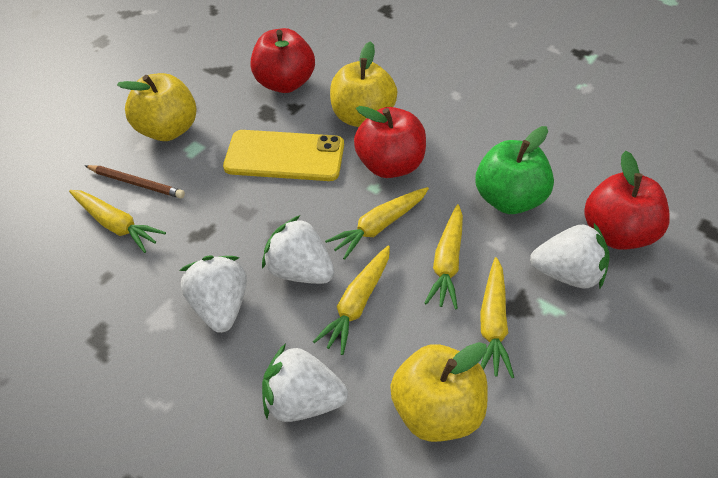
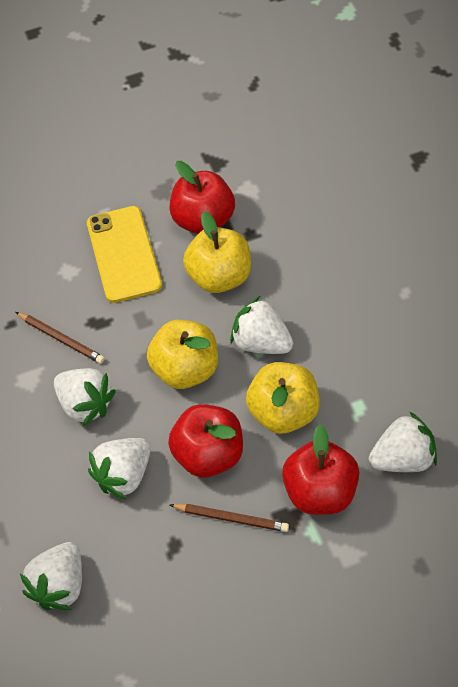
brown pencil: 1 -> 2
green apple: 1 -> 0
white strawberry: 4 -> 5
yellow carrot: 5 -> 0

